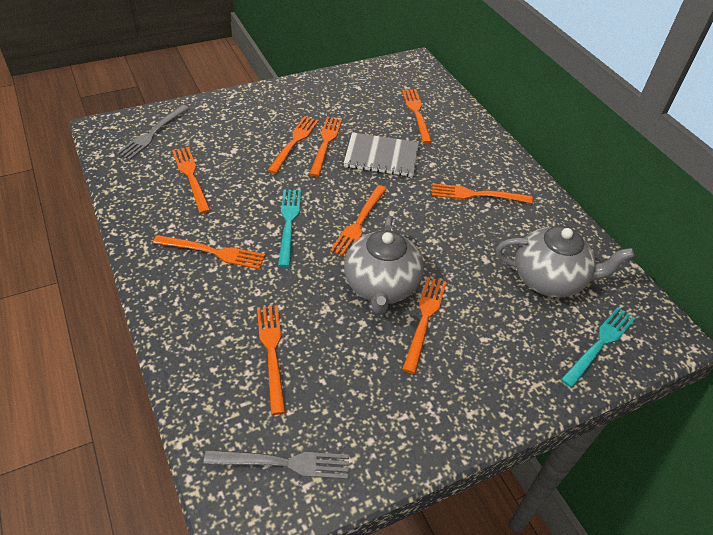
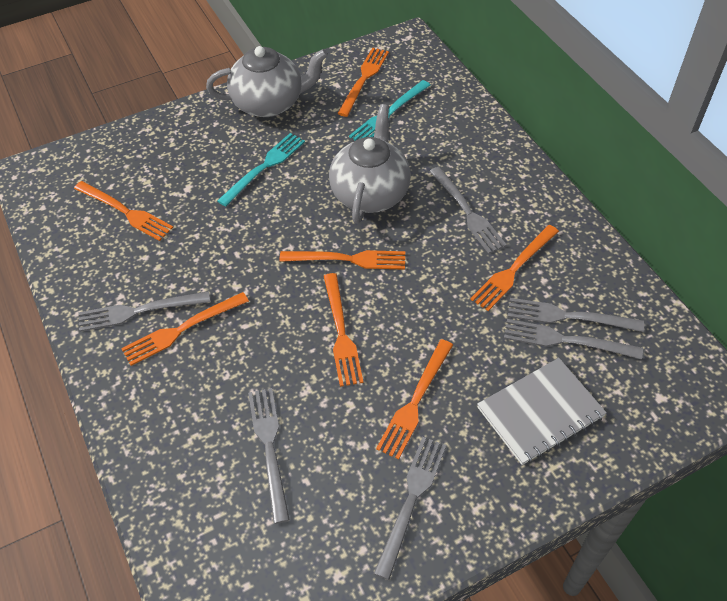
grey fork: 2 -> 6
orange fork: 9 -> 7

